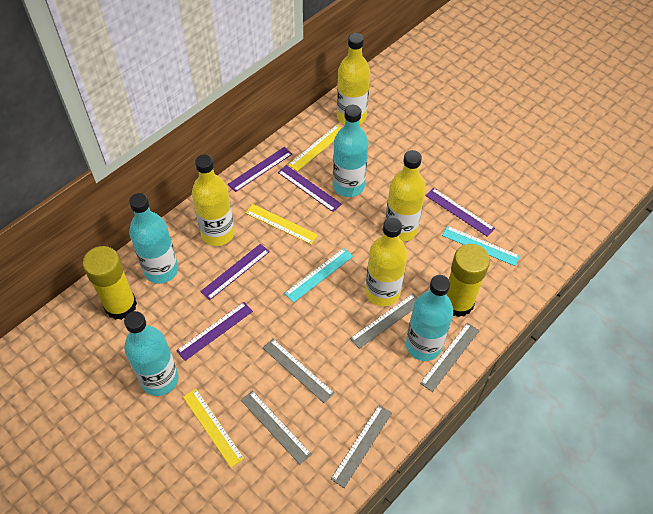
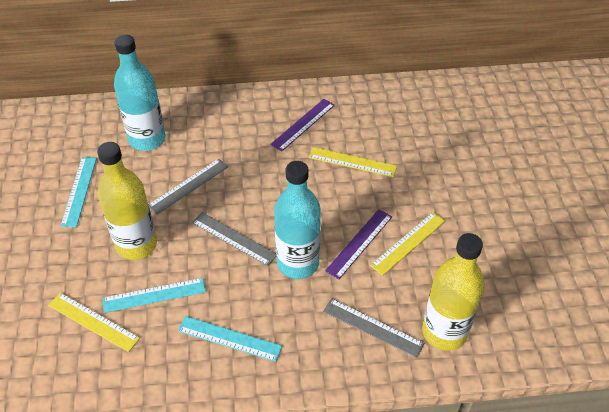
grey ruler: 5 -> 3
purple ruler: 5 -> 2
turquoise bottle: 4 -> 2
turquoise ruler: 2 -> 3
yellow bottle: 4 -> 2
yellow glue stick: 2 -> 0

